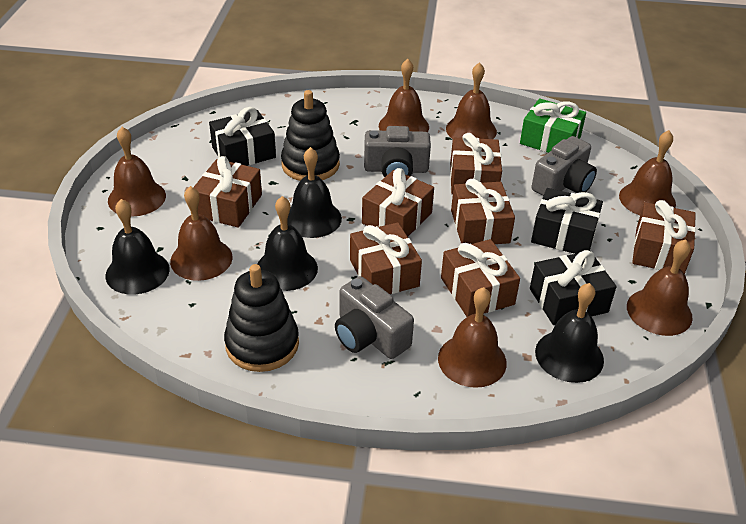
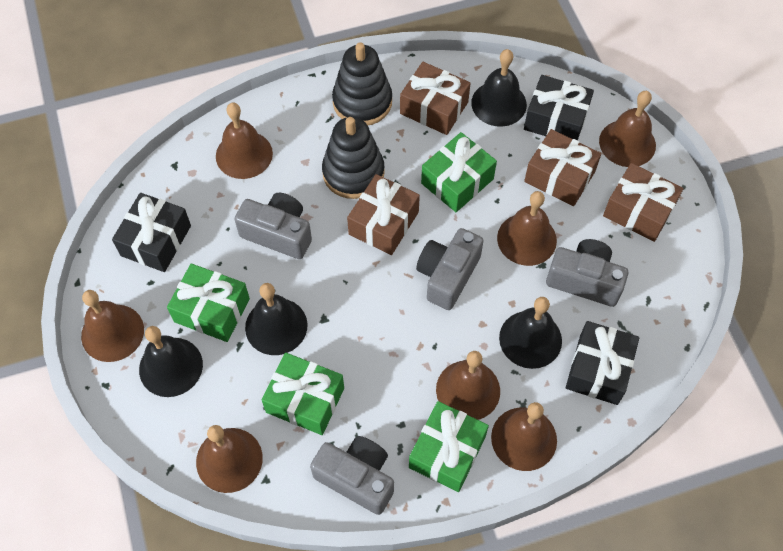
brown gift: 7 -> 4
green gift: 1 -> 4
grey camera: 3 -> 4

